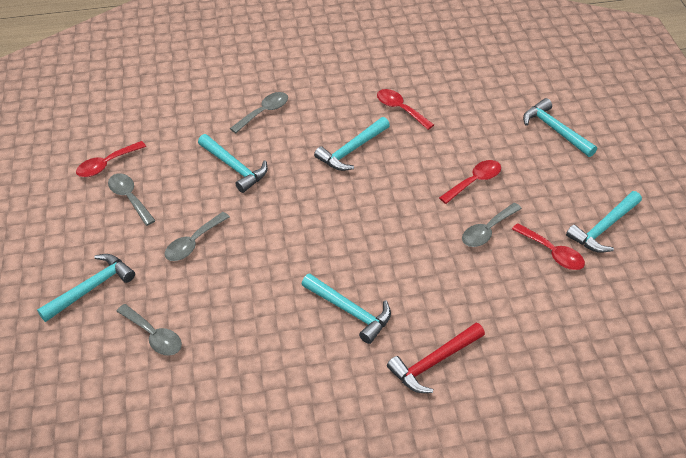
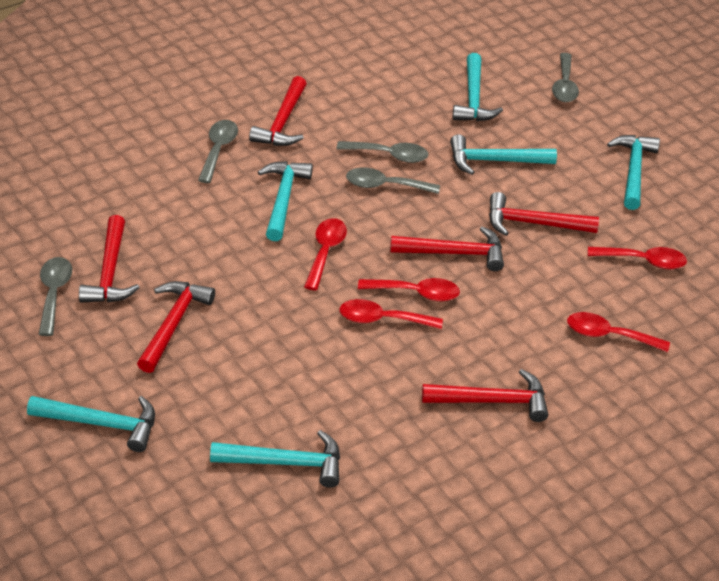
red hammer: 1 -> 6
red spoon: 4 -> 5

